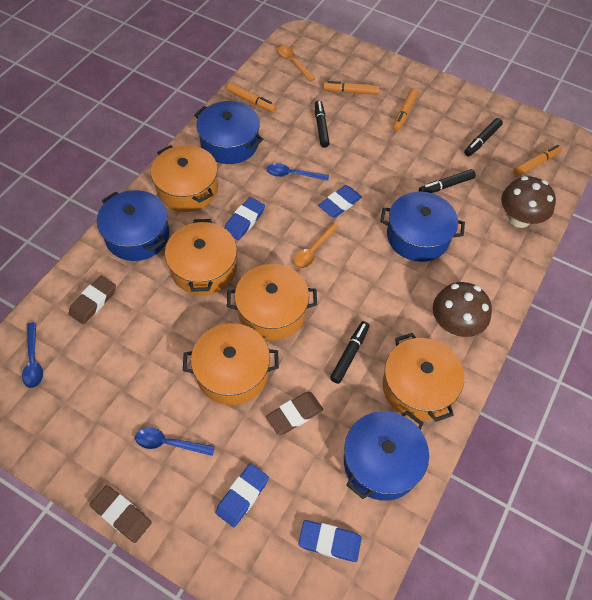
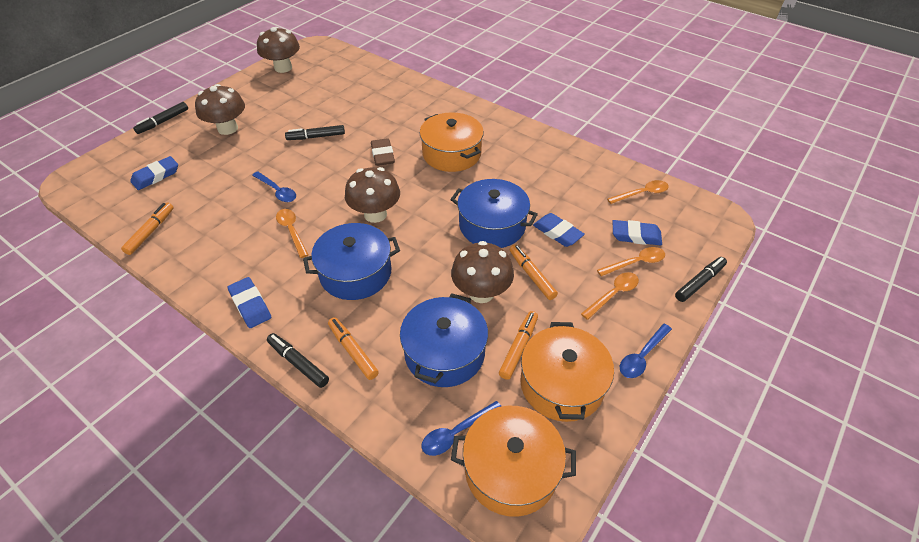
blue pot: 4 -> 3
brown eraser: 3 -> 1
brown mushroom: 2 -> 4
orange pot: 5 -> 3
orange spoon: 2 -> 4

